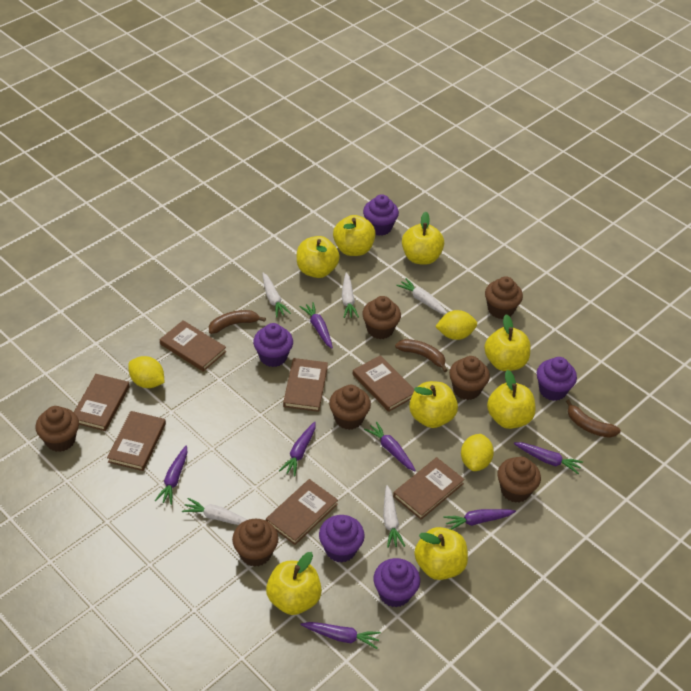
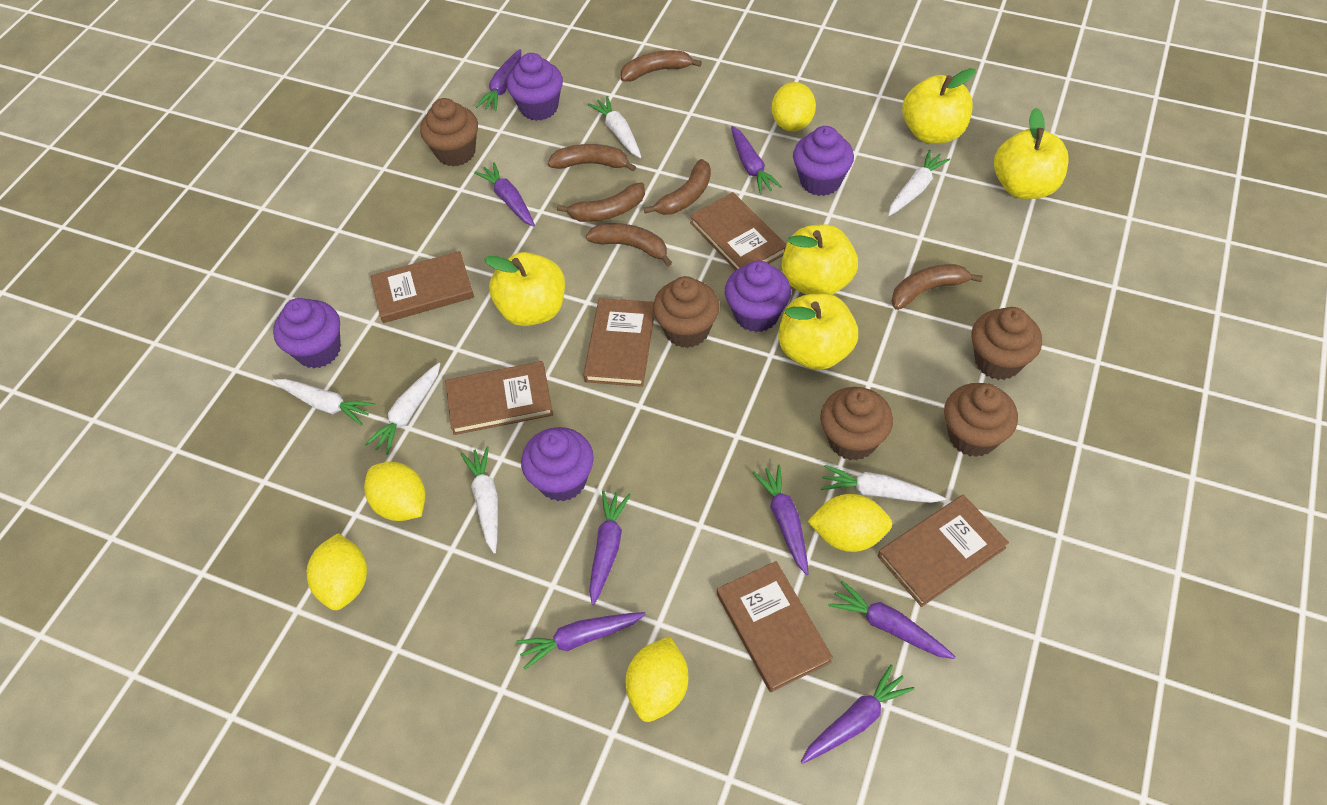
brown banana: 3 -> 6
brown book: 7 -> 6
brown cupcake: 7 -> 5
purple carrot: 7 -> 8
white carrot: 5 -> 6
yellow apple: 8 -> 5
yellow lemon: 3 -> 5

